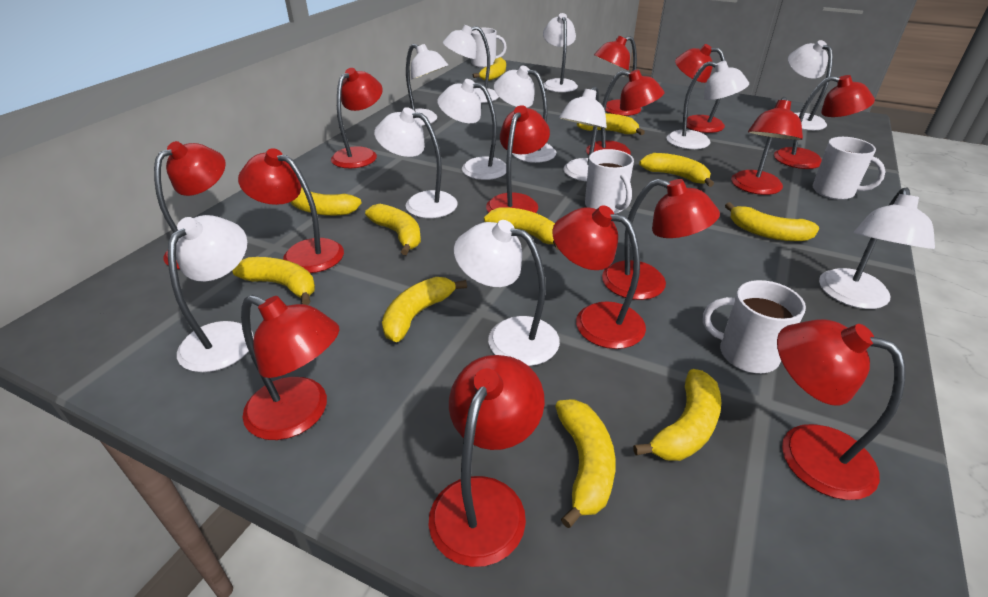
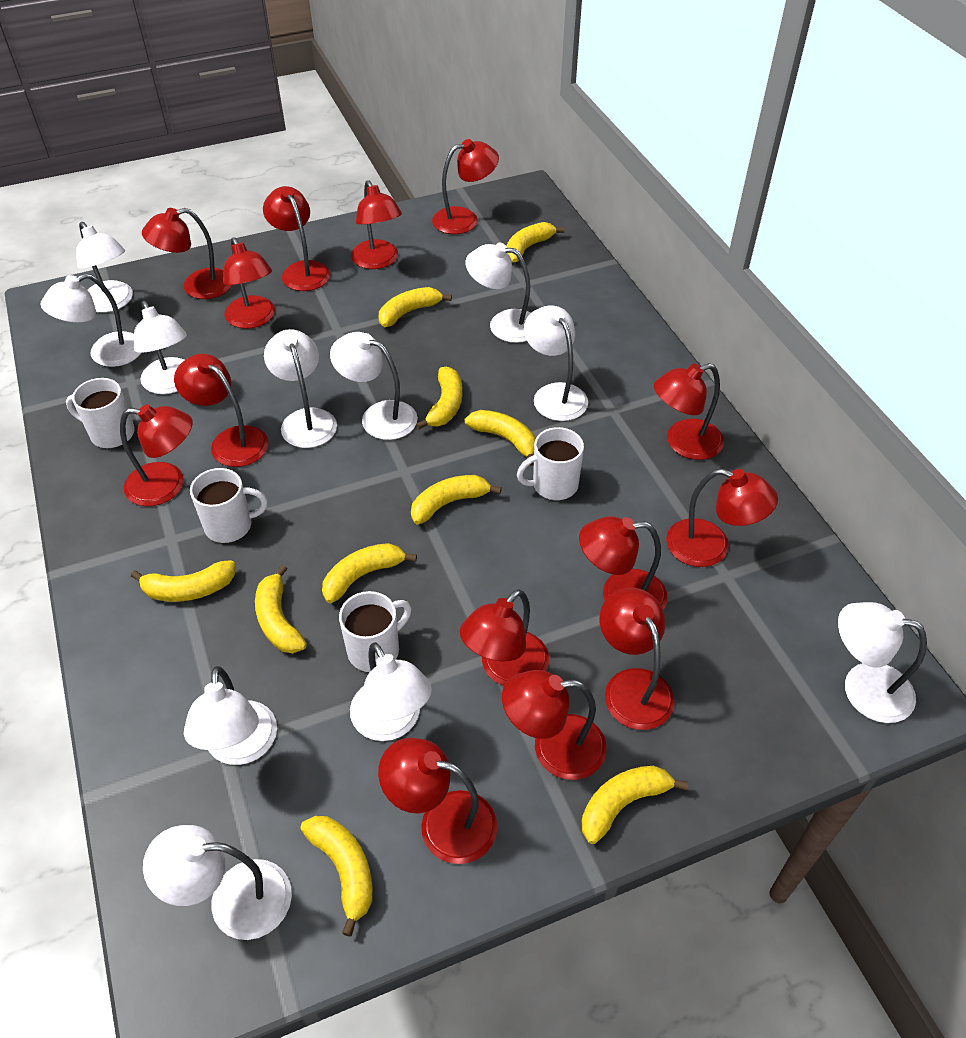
white lamp: 12 -> 11
yellow banana: 11 -> 10

